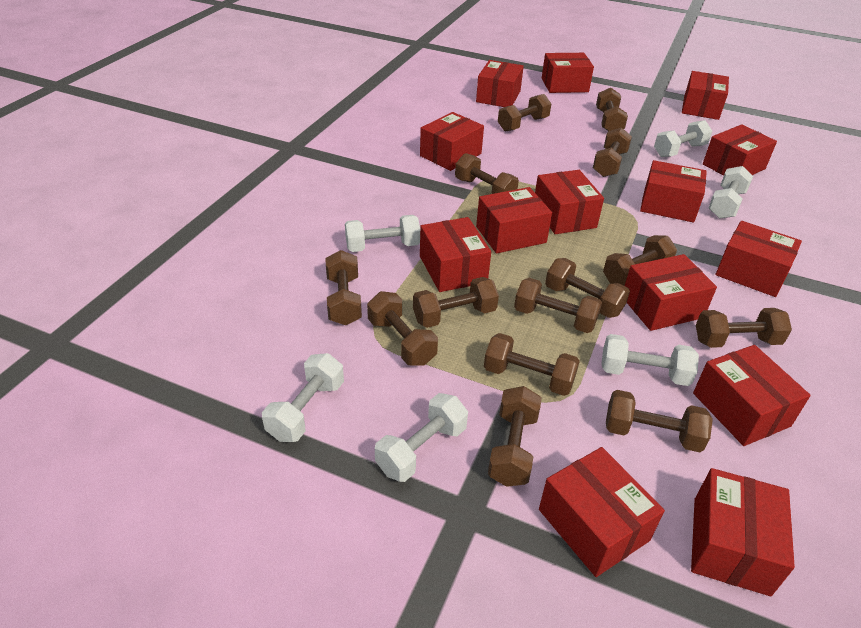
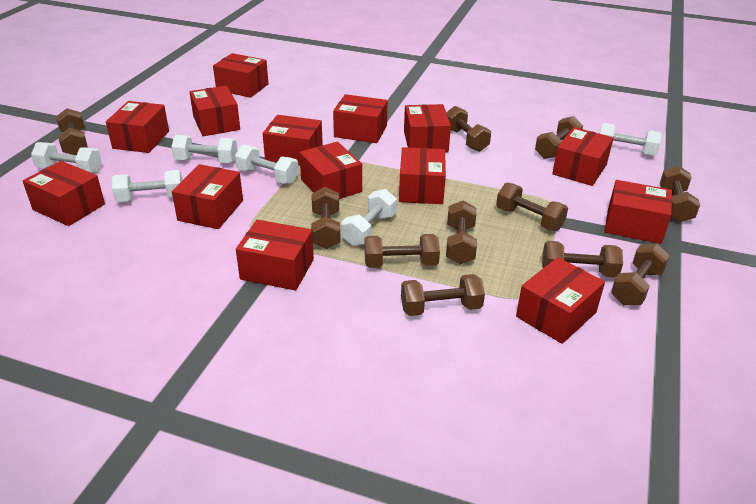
brown dumbbell: 14 -> 11

